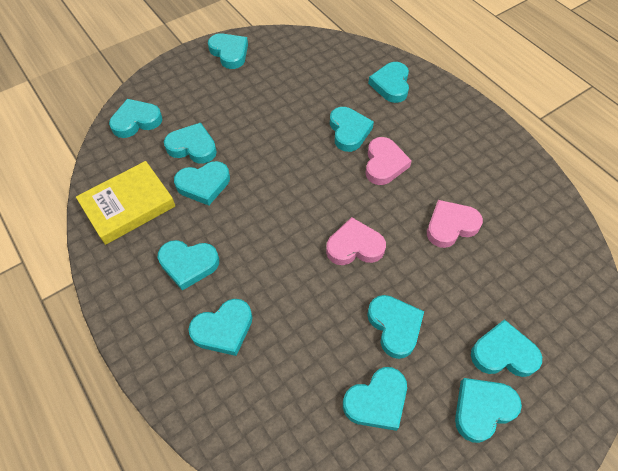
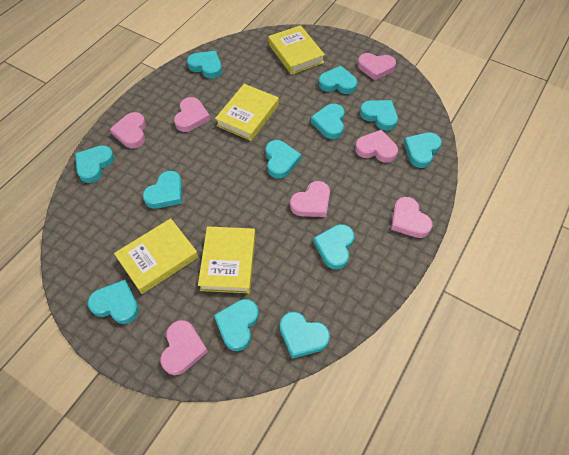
pink heart: 3 -> 7
yellow book: 1 -> 4

